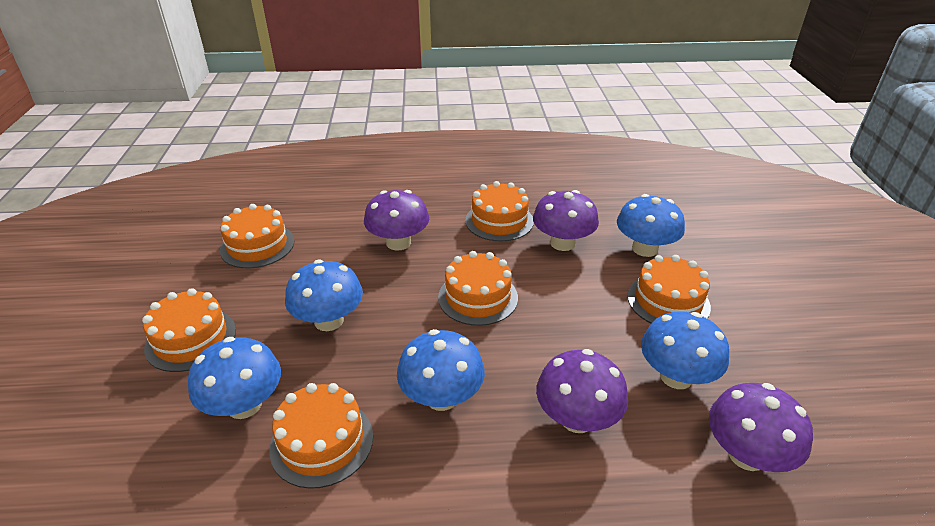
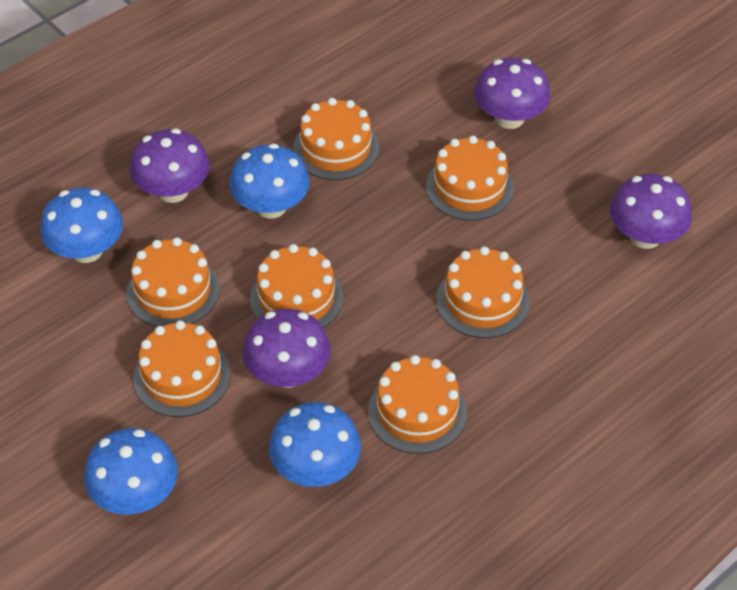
blue mushroom: 5 -> 4
orange cake: 6 -> 7

